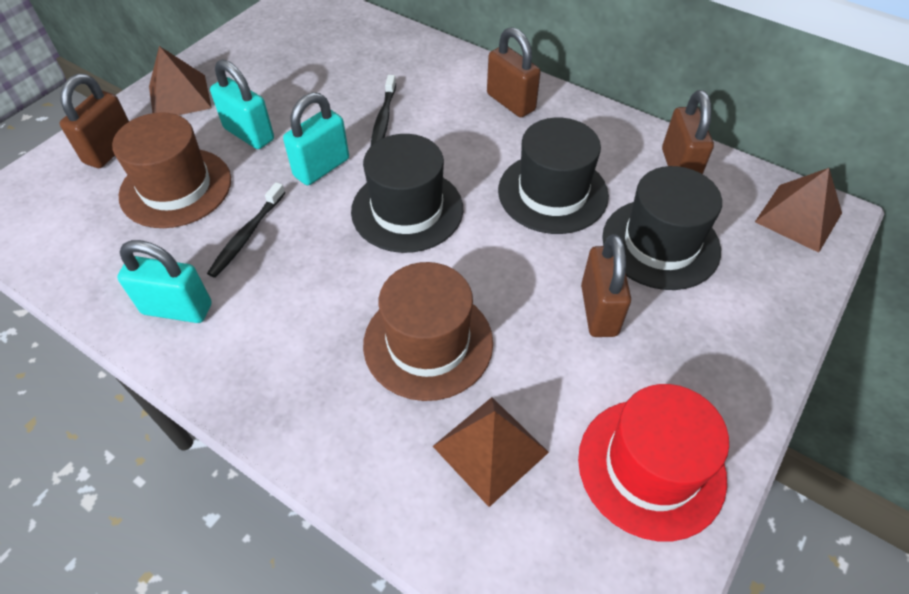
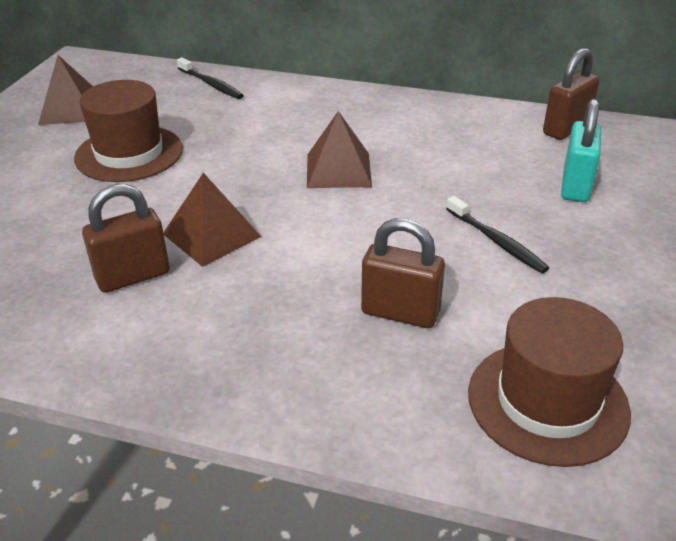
black hat: 3 -> 0
brown padlock: 4 -> 3
red hat: 1 -> 0
turquoise padlock: 3 -> 1

